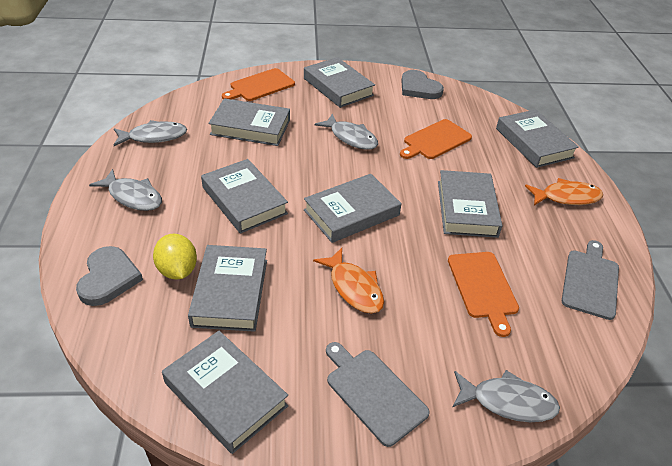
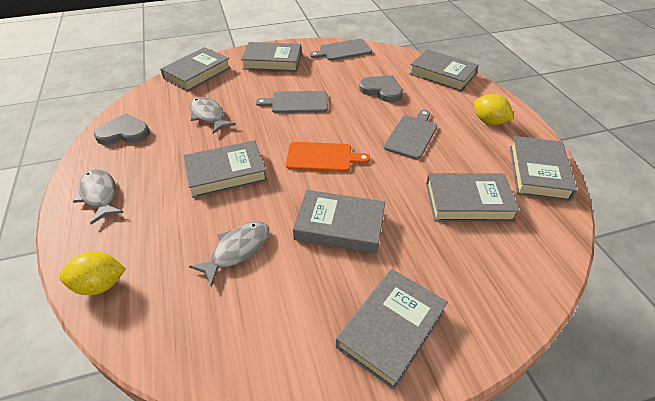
grey cutting board: 2 -> 3
grey fish: 4 -> 3
orange cutting board: 3 -> 1
orange fish: 2 -> 0
yellow lemon: 1 -> 2

